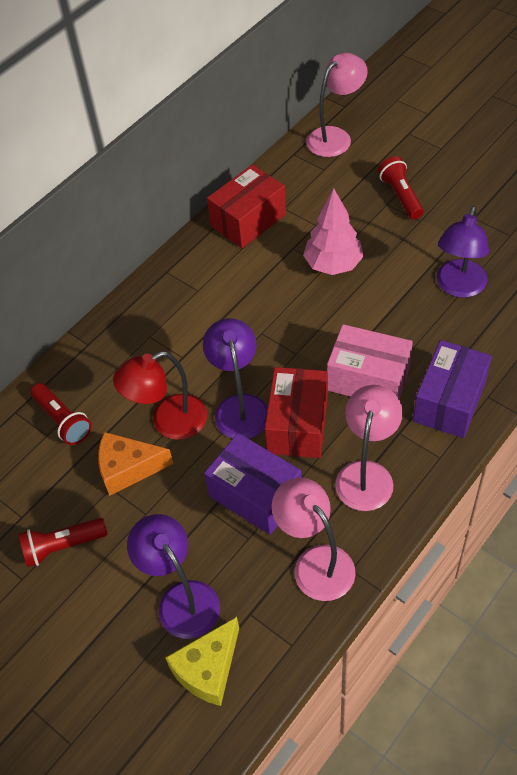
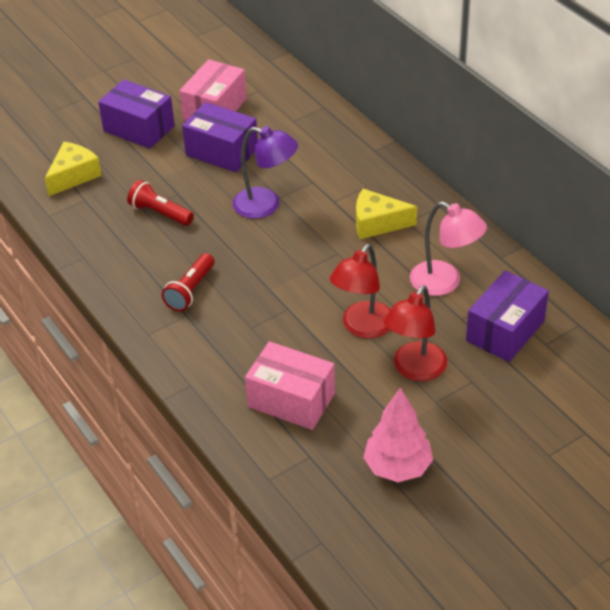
orange cheese: 1 -> 0
pink box: 1 -> 2
pink lamp: 3 -> 1
purple box: 2 -> 3
purple lamp: 3 -> 1
red box: 2 -> 0
red flashlight: 3 -> 2
red lamp: 1 -> 2
yellow cheese: 1 -> 2

